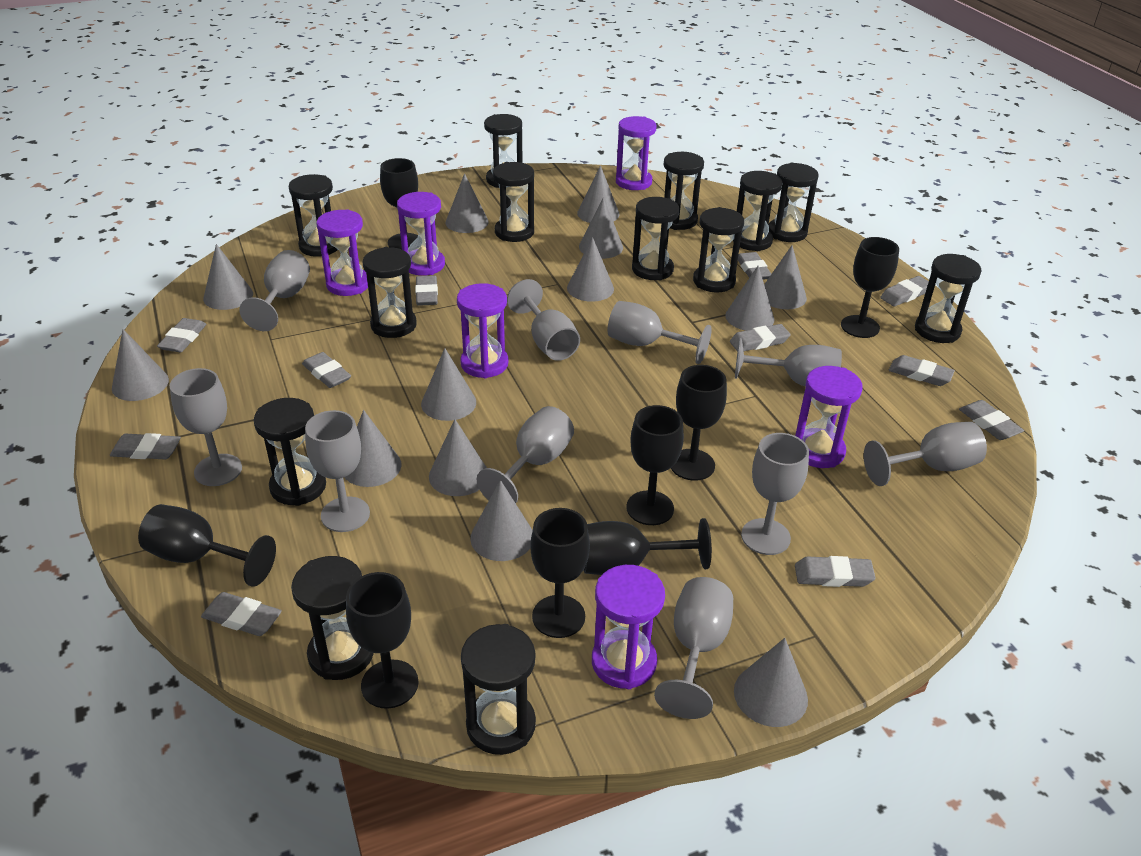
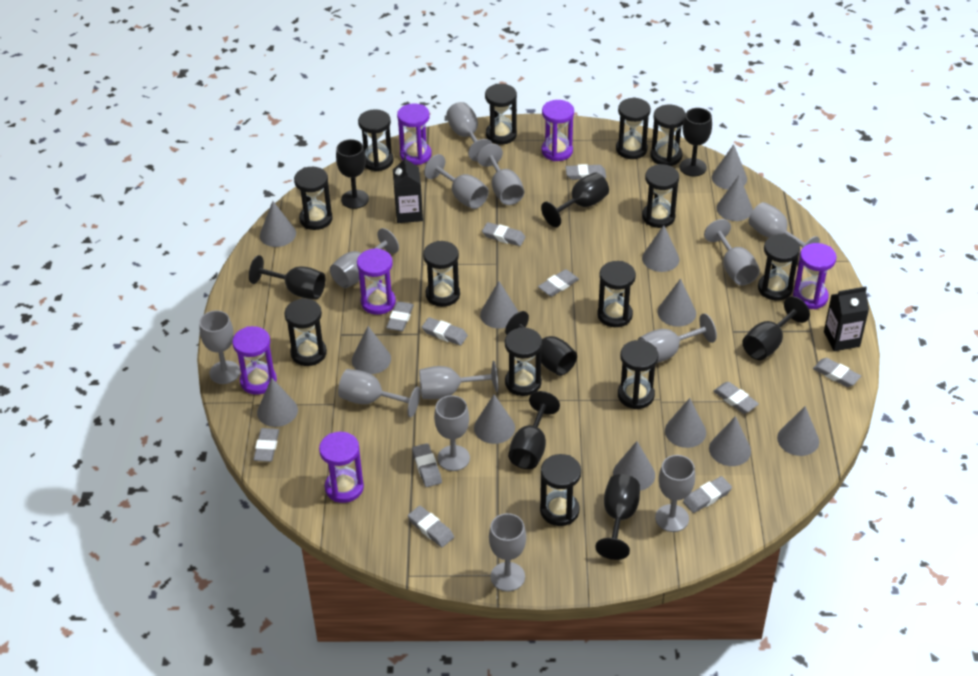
black carton: 0 -> 2
grey goblet: 10 -> 13

